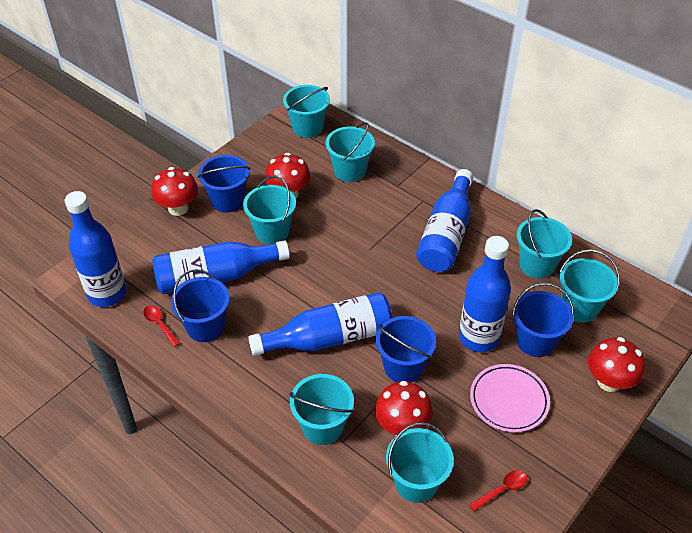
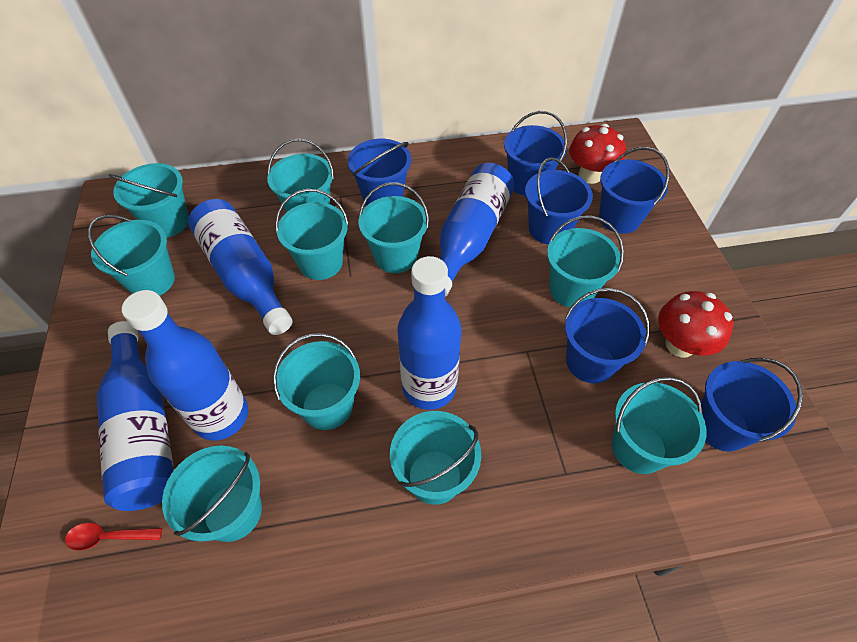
blue bucket: 4 -> 6
pink plate: 1 -> 0
red mushroom: 4 -> 2
red spoon: 2 -> 1
turquoise bucket: 7 -> 10

